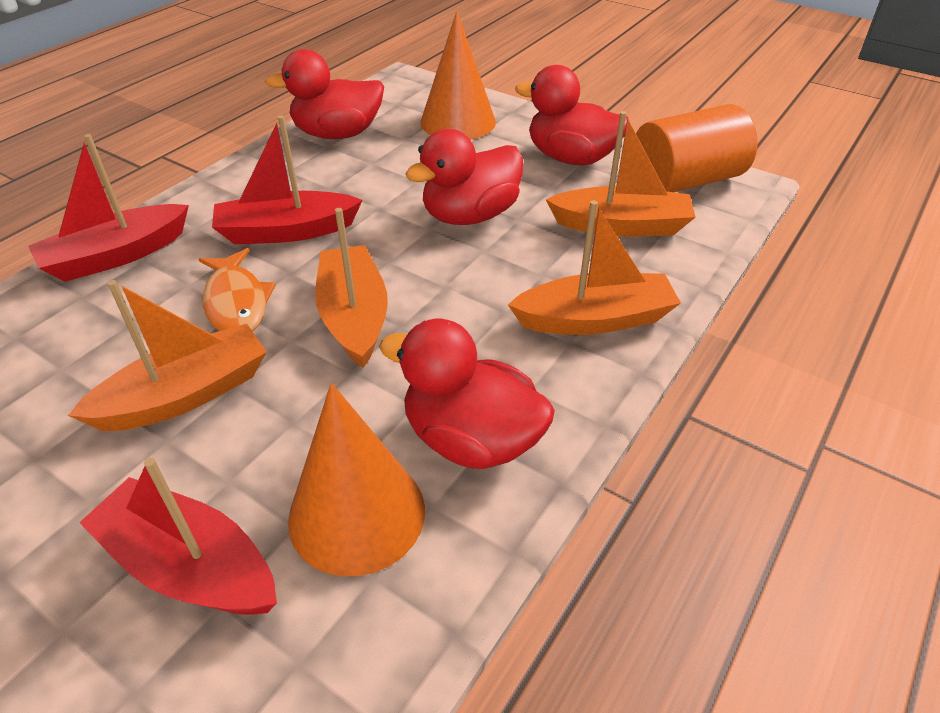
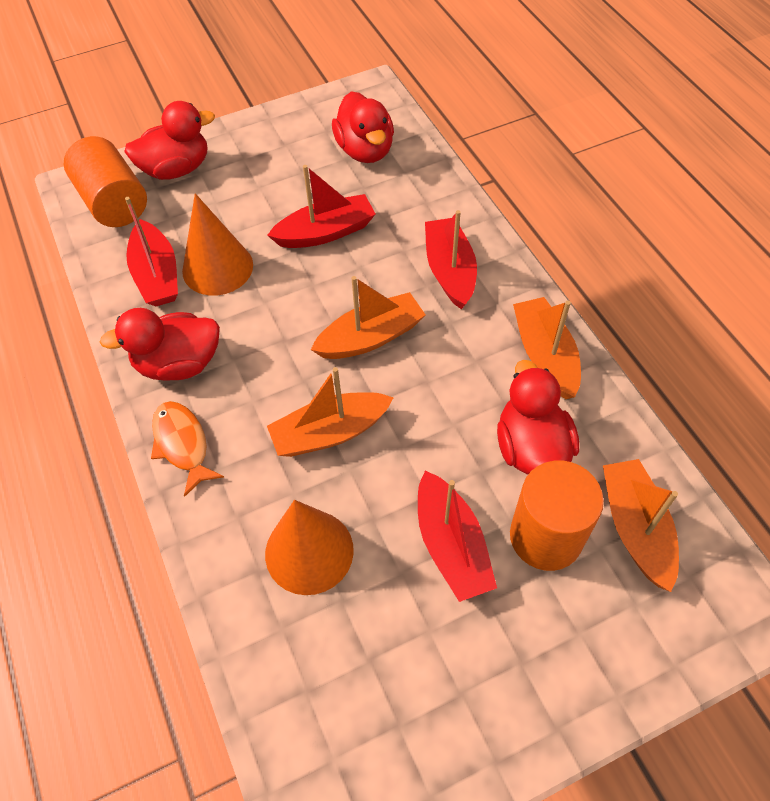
orange cylinder: 1 -> 2
red boat: 3 -> 4

